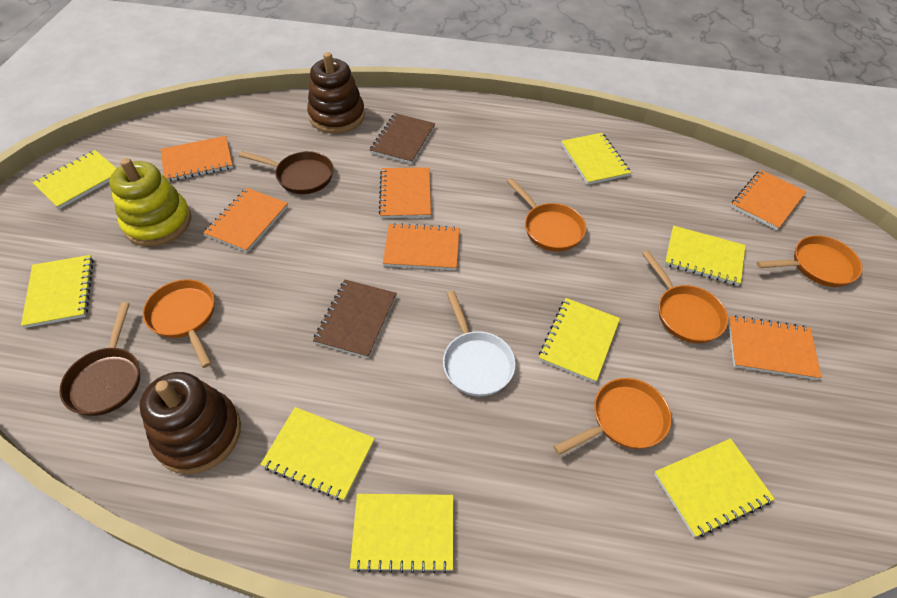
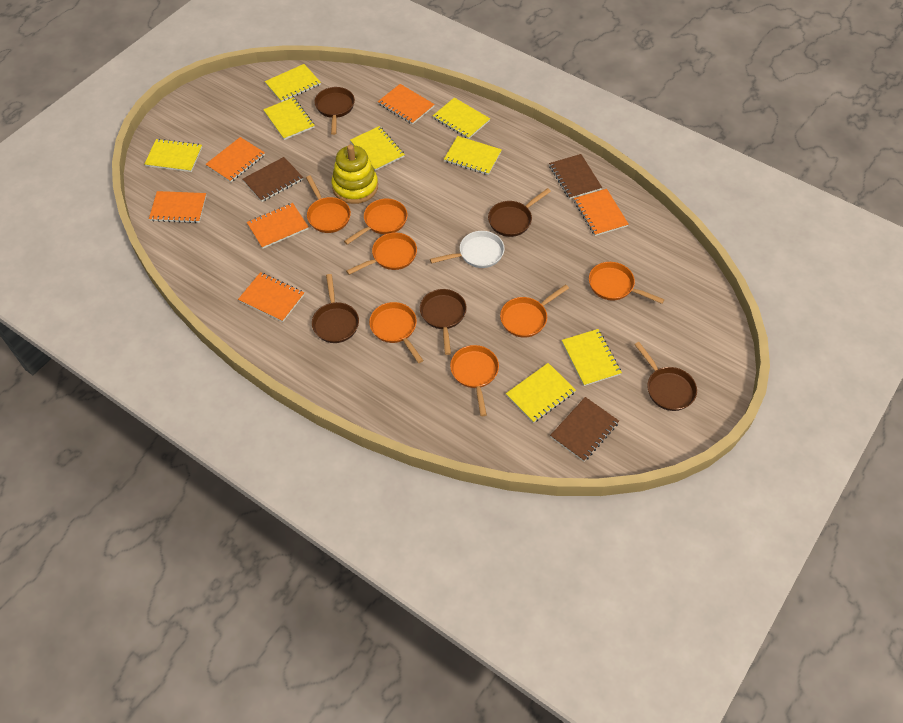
brown notebook: 2 -> 3
brown pan: 2 -> 5
brown stacking toy: 2 -> 0
orange pan: 5 -> 7

